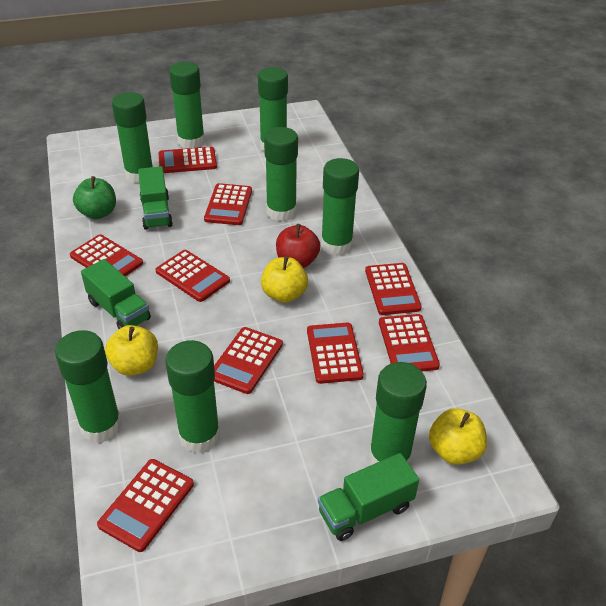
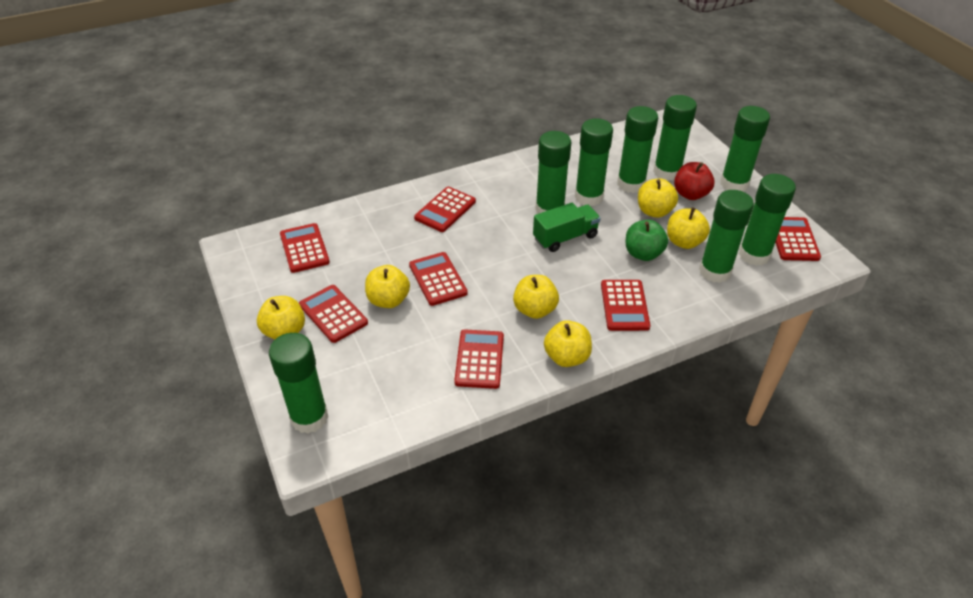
green truck: 3 -> 1
red calculator: 9 -> 7
yellow apple: 3 -> 6

